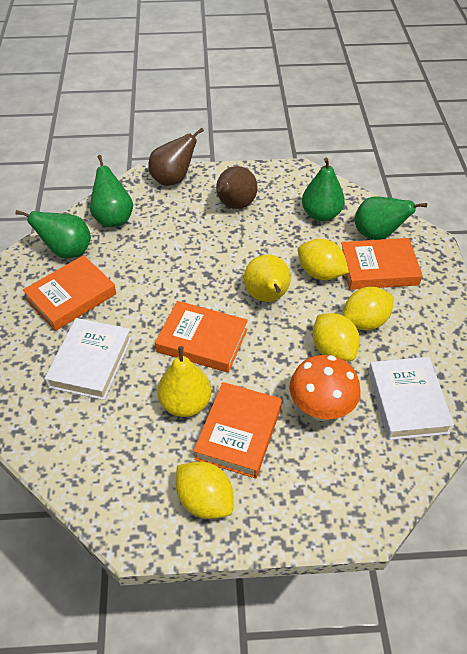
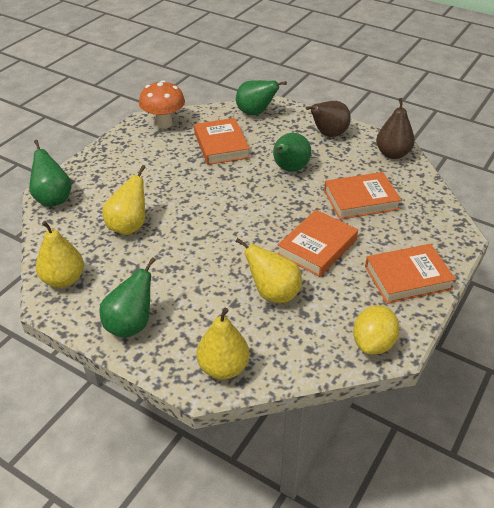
white book: 2 -> 0
yellow lemon: 4 -> 1
yellow pear: 2 -> 4

